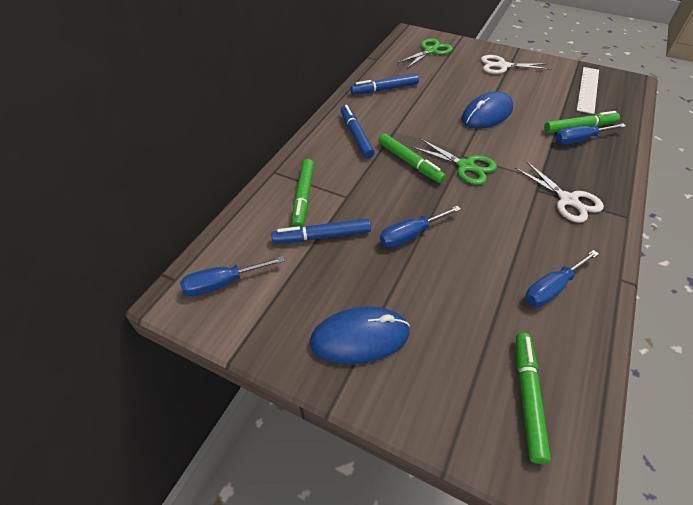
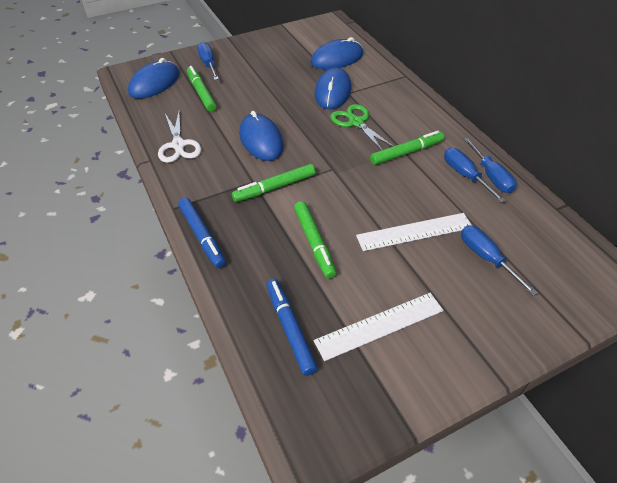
blue marker: 3 -> 2
blue mouse: 2 -> 4
green scissors: 2 -> 1
white ruler: 1 -> 2
white scissors: 2 -> 1

